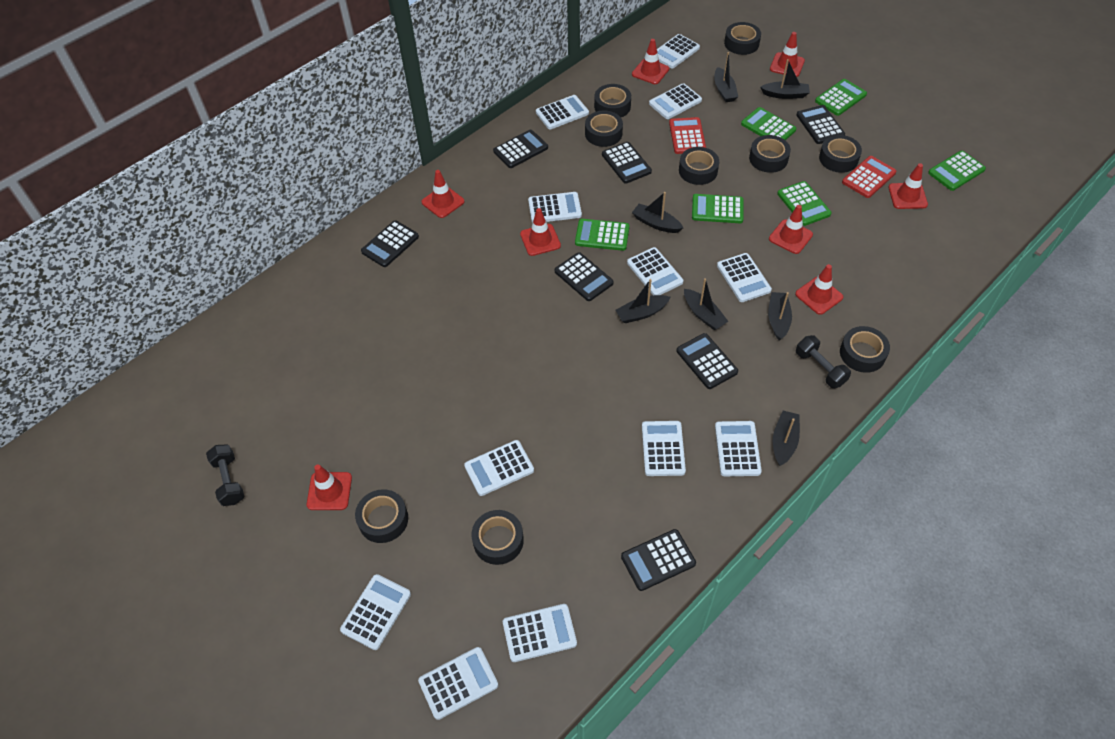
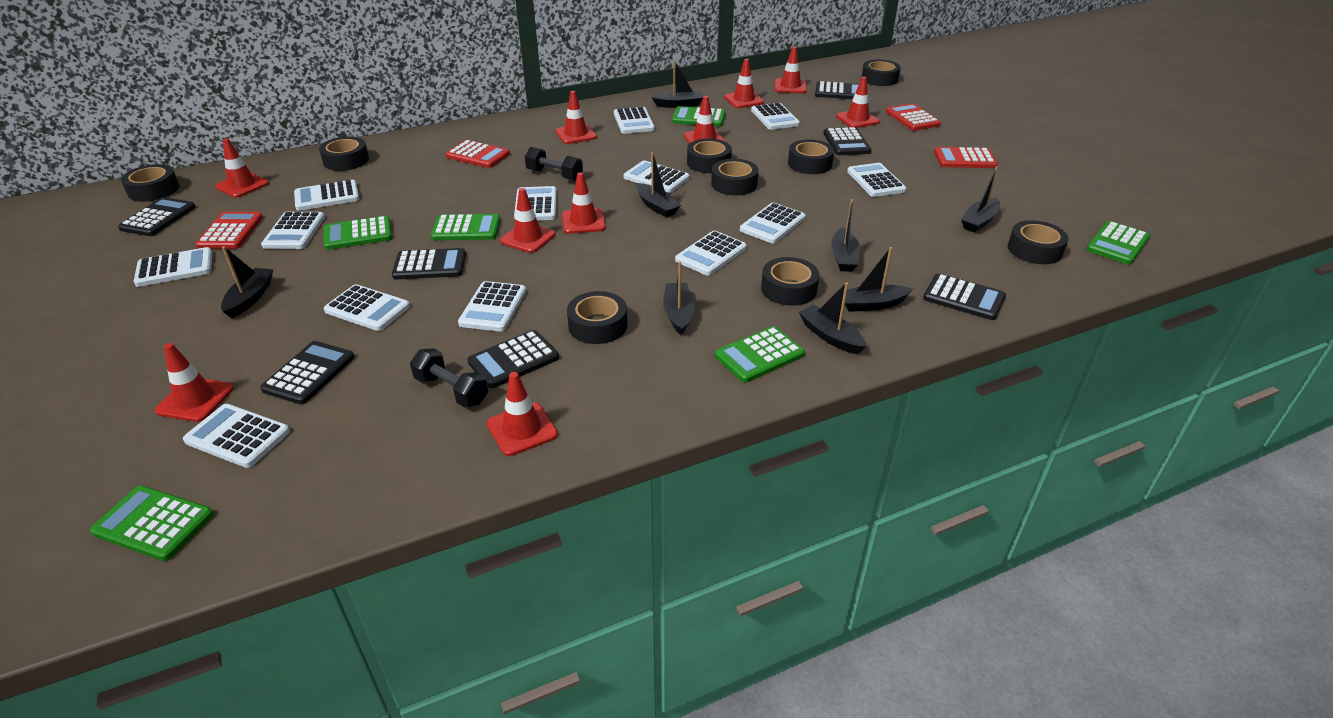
black boat: 7 -> 8
red calculator: 2 -> 4
red traffic cone: 8 -> 10
white calculator: 12 -> 13

